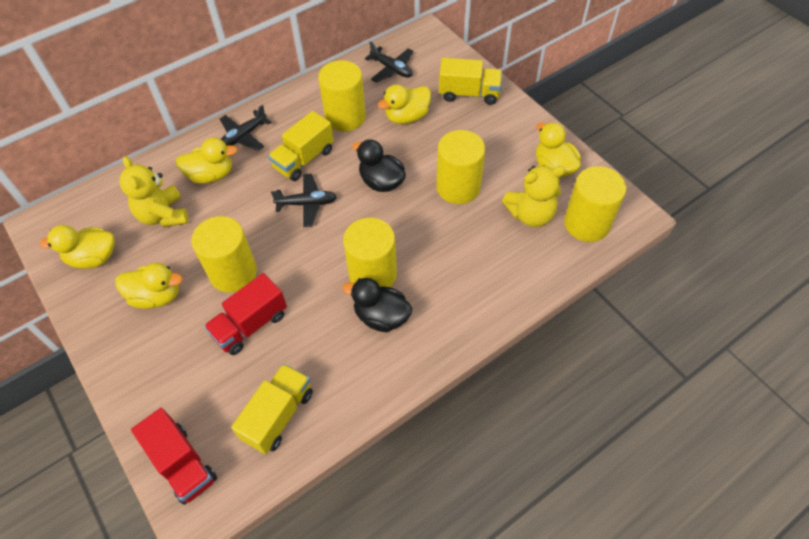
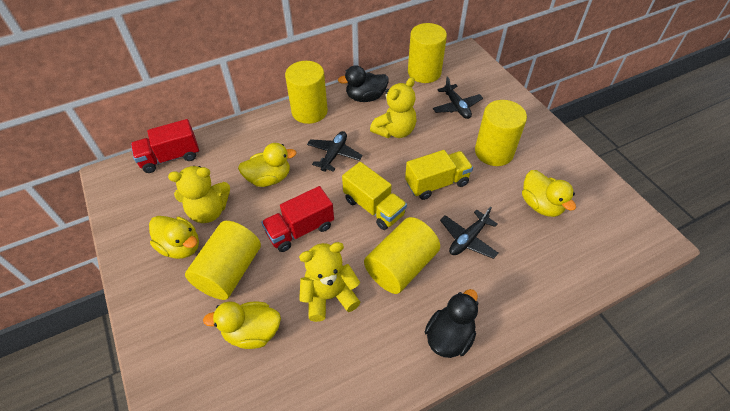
yellow duck: 5 -> 4
yellow teddy bear: 2 -> 3
yellow truck: 3 -> 2

